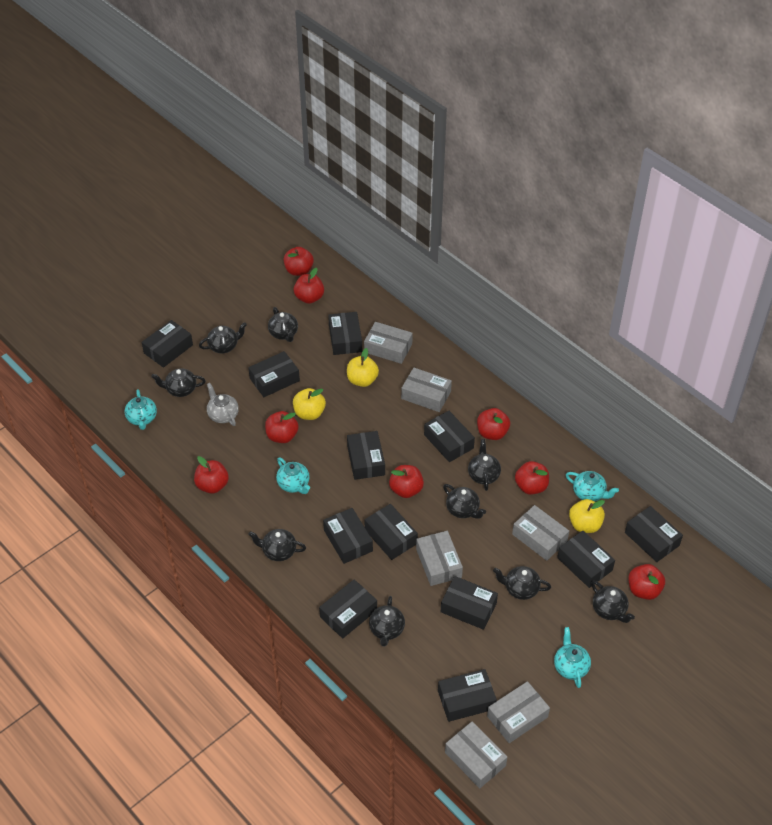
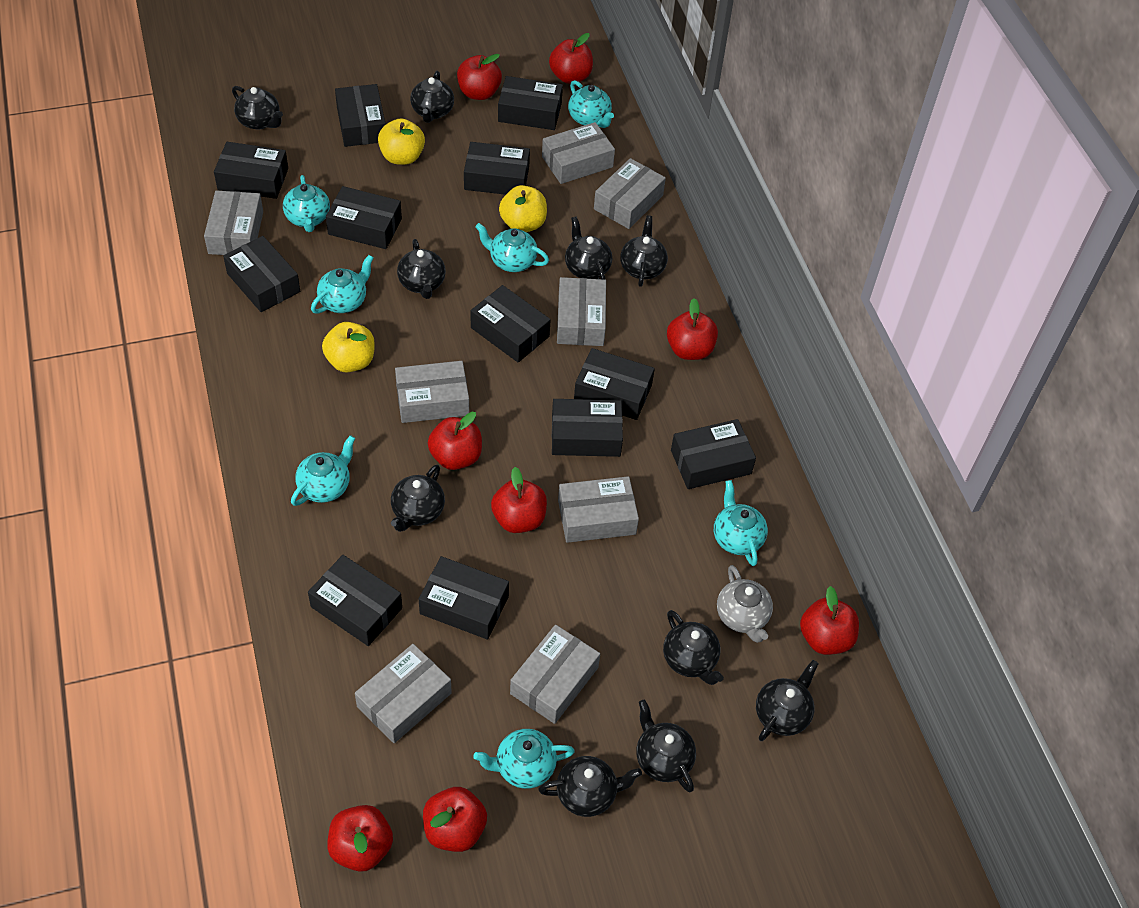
black teapot: 9 -> 10
grey box: 6 -> 8
turquoise teapot: 4 -> 7

